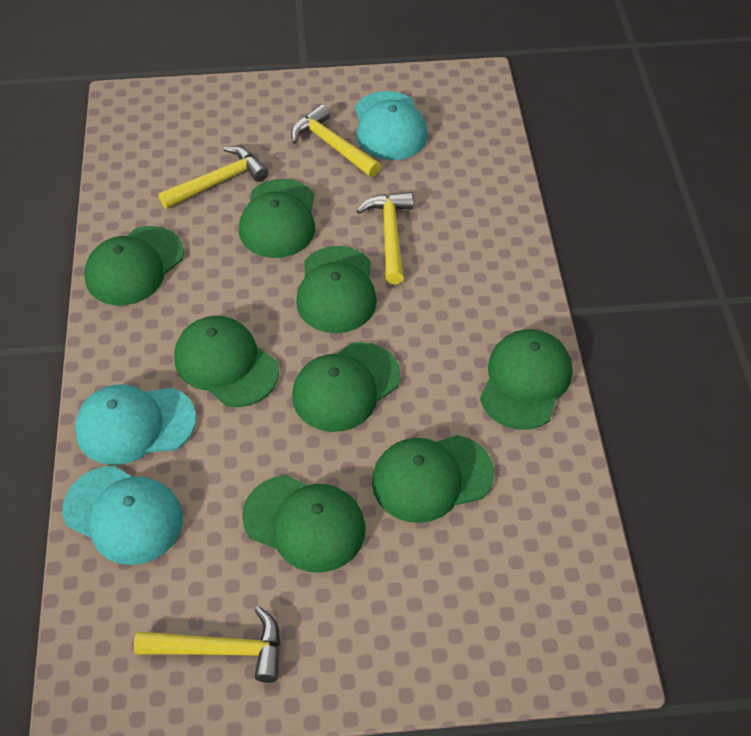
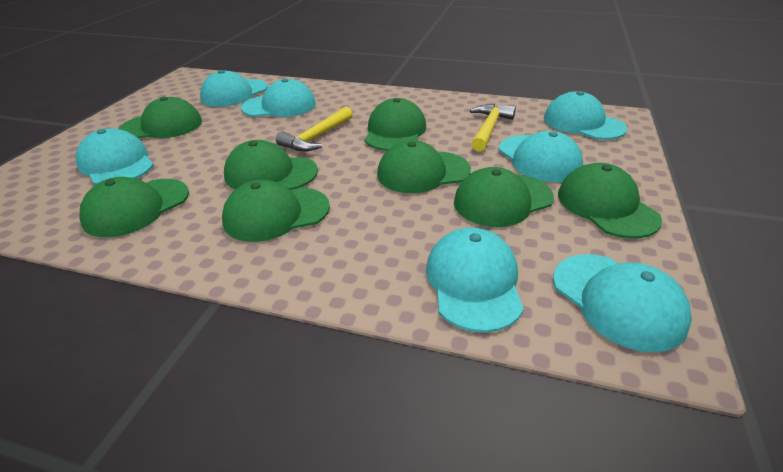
turquoise cap: 3 -> 7
yellow hammer: 4 -> 2

